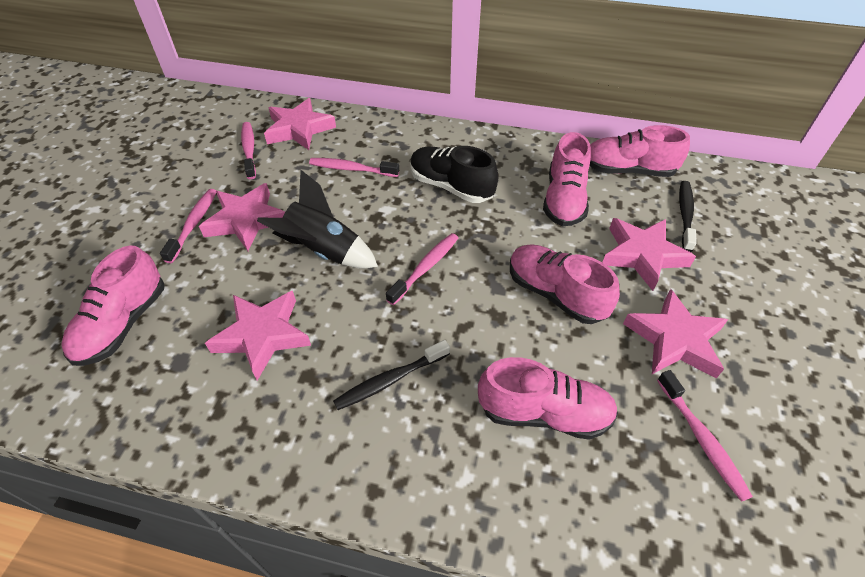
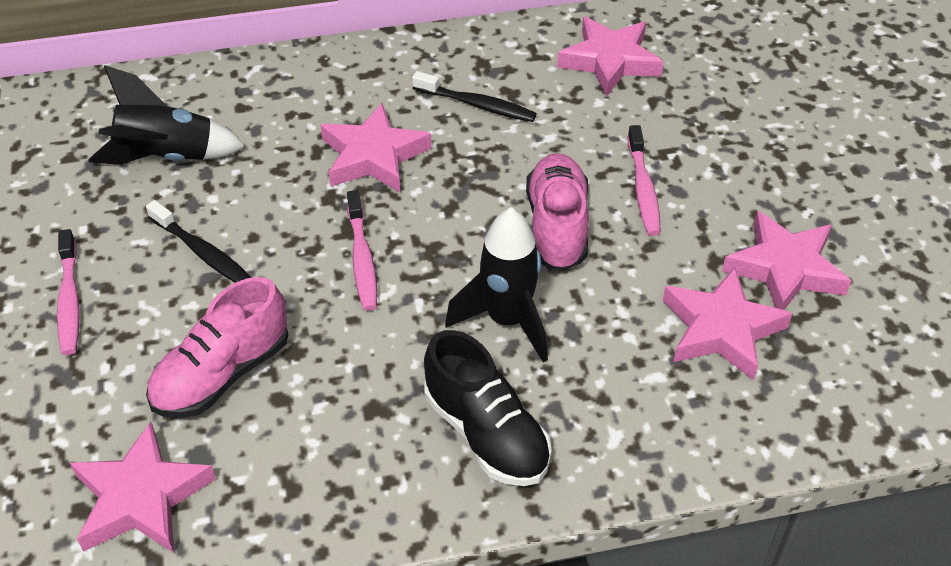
black rocket: 1 -> 2
pink shoe: 5 -> 2
pink toothbrush: 5 -> 3

